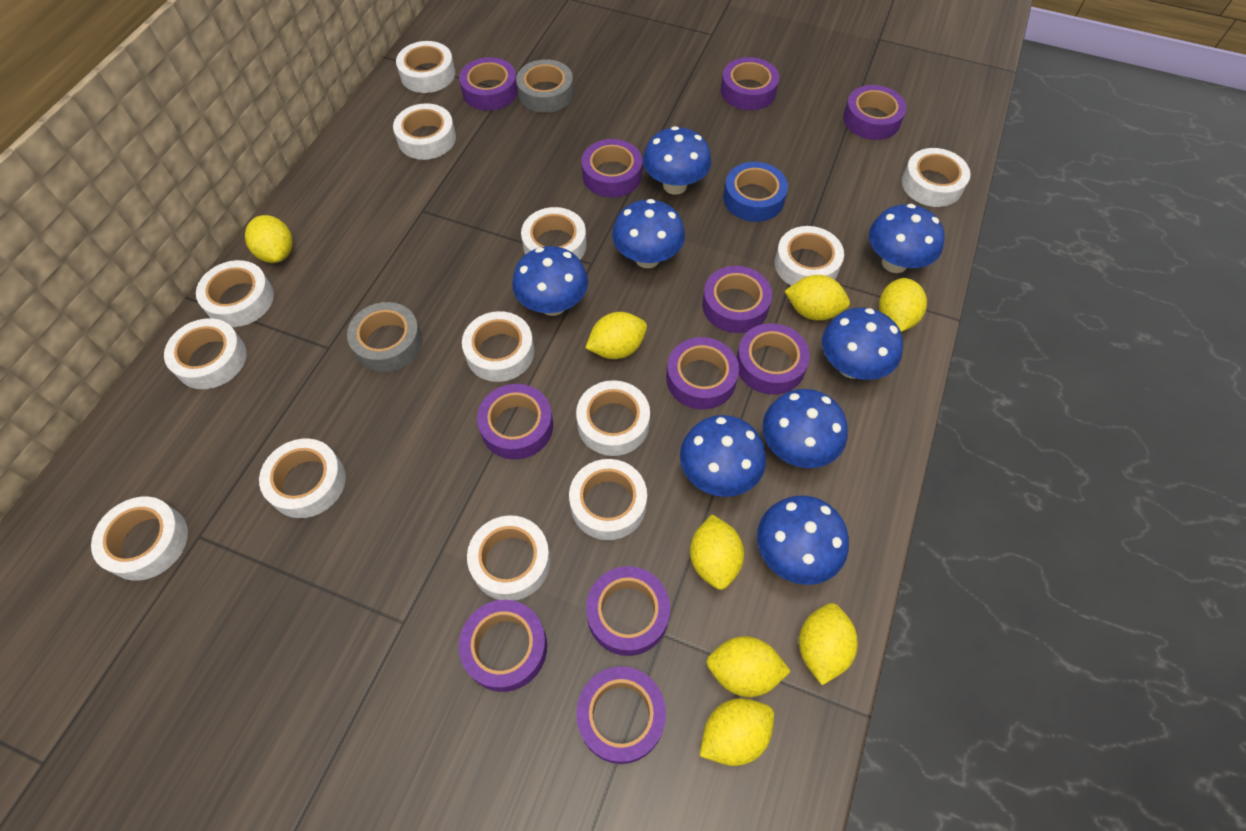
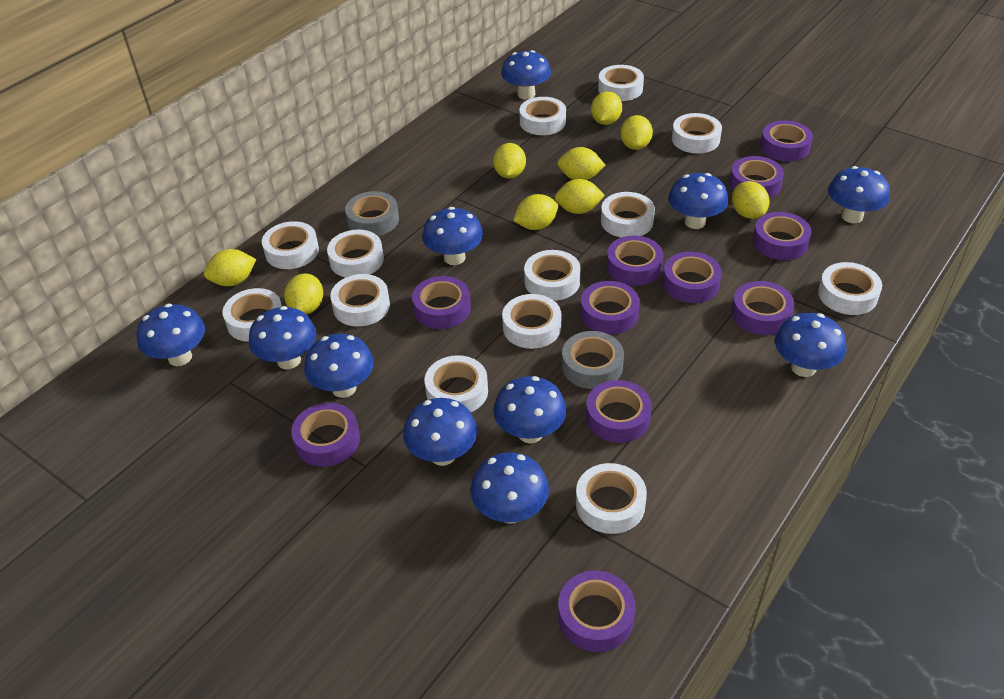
blue mushroom: 8 -> 11
blue tape: 1 -> 0
yellow lemon: 8 -> 9

